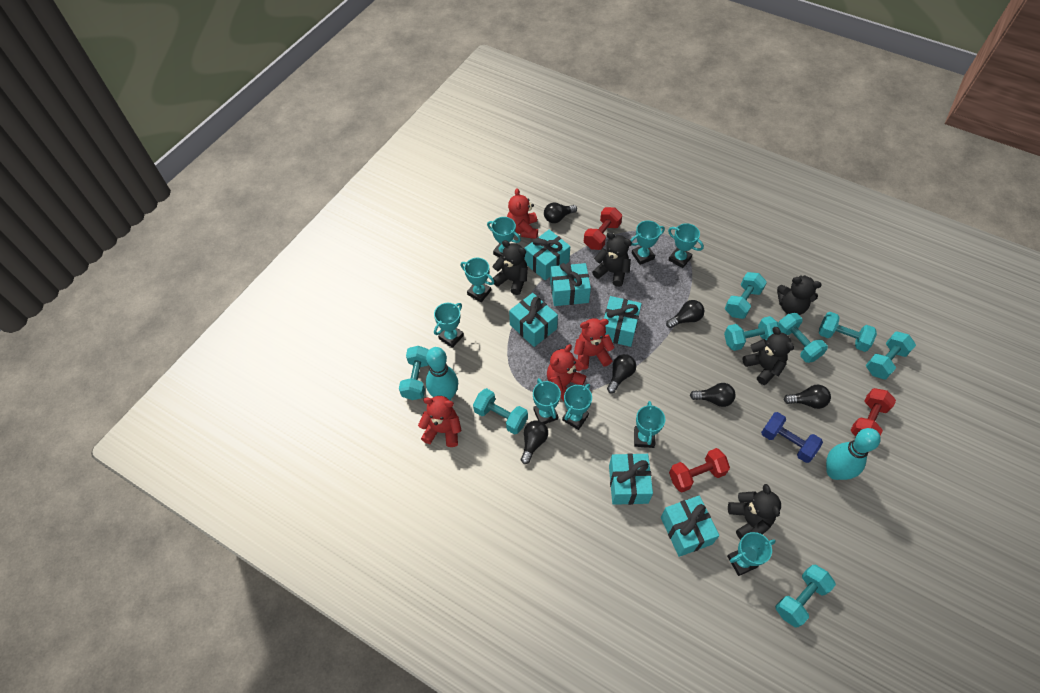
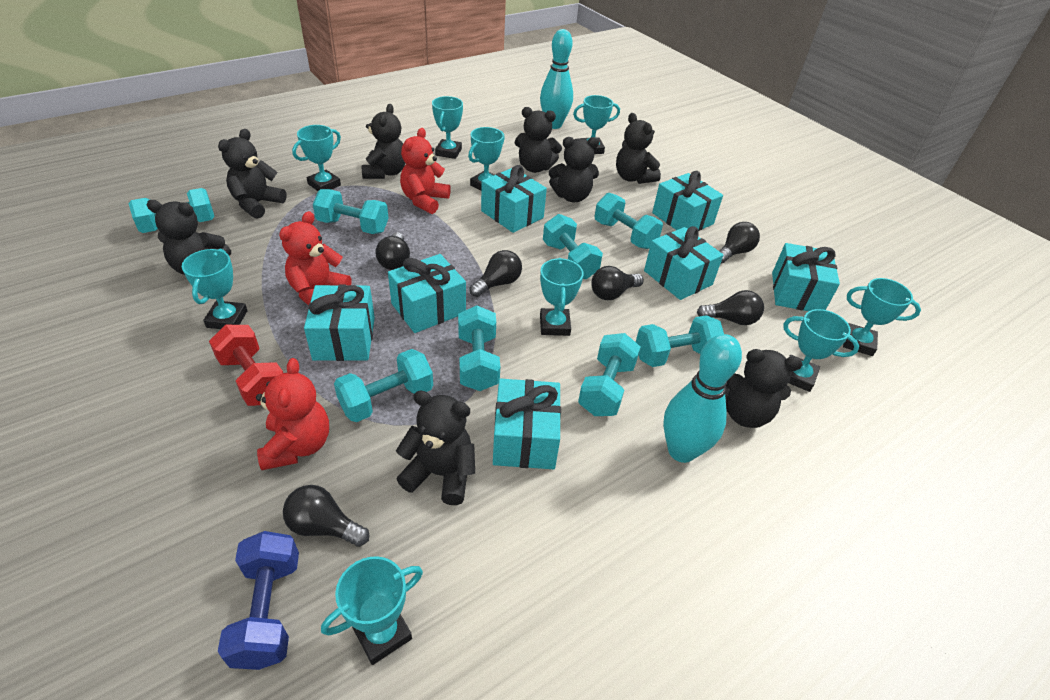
black teddy bear: 5 -> 8
red dumbbell: 3 -> 1
red teddy bear: 4 -> 3
turquoise gift: 6 -> 7

